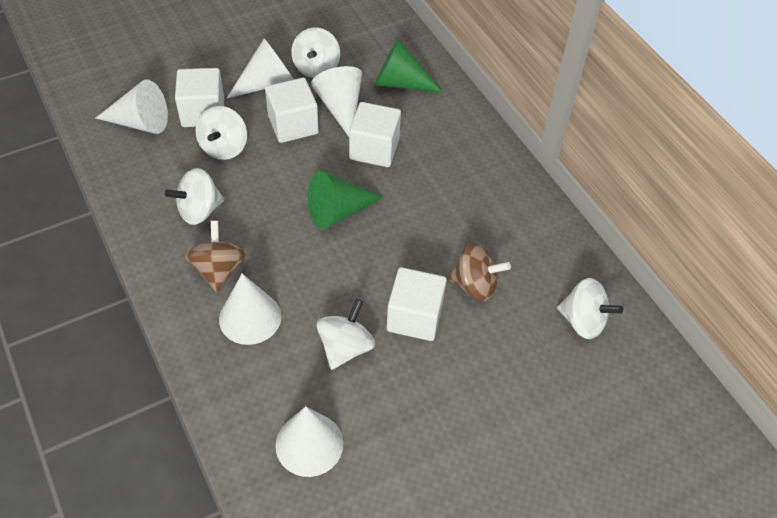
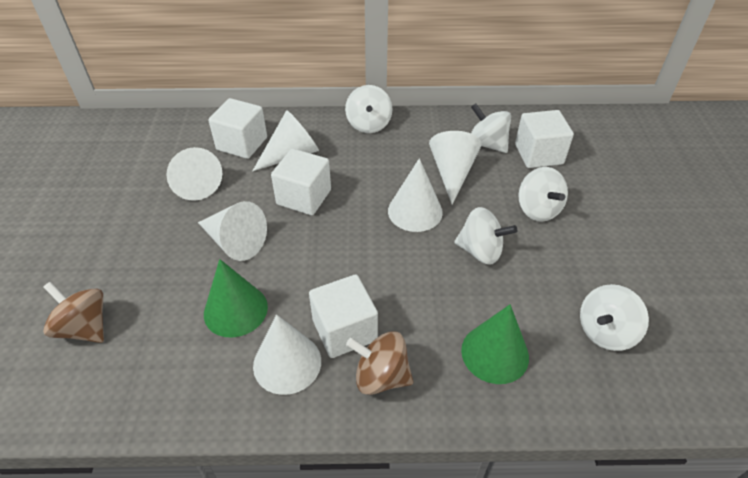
white cone: 5 -> 6

